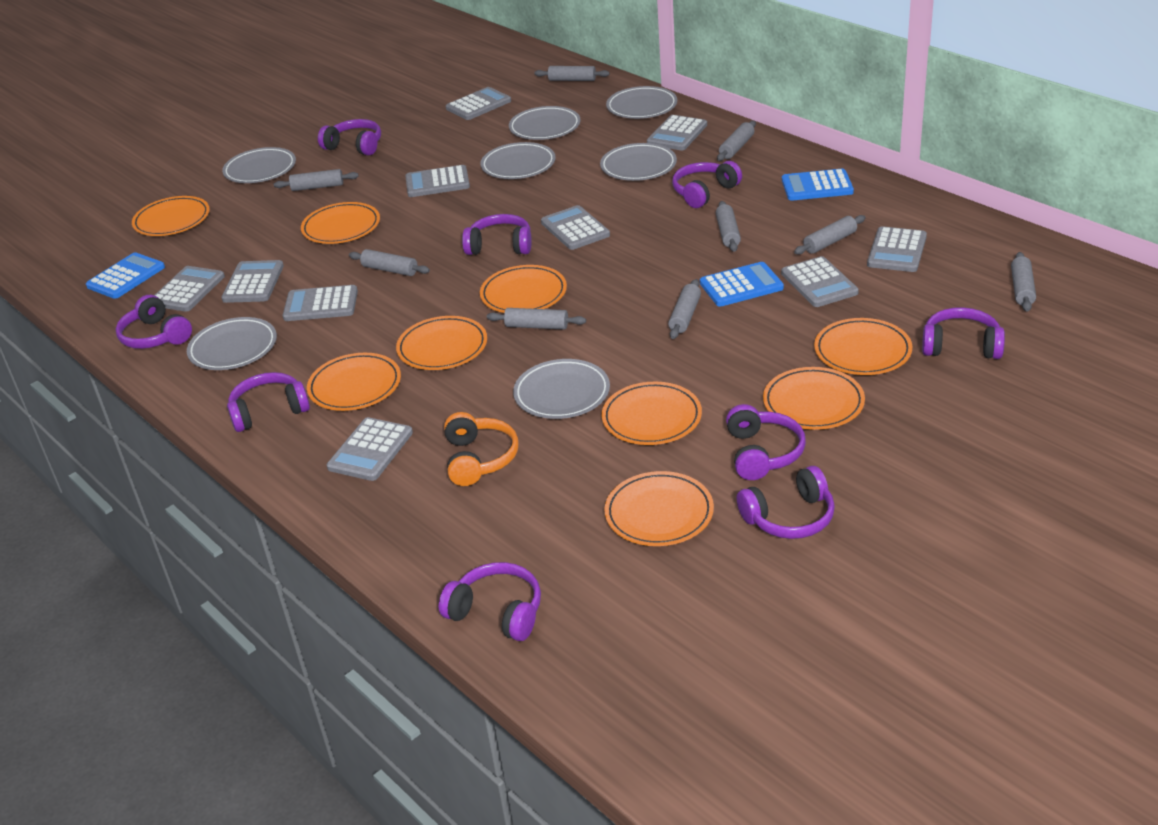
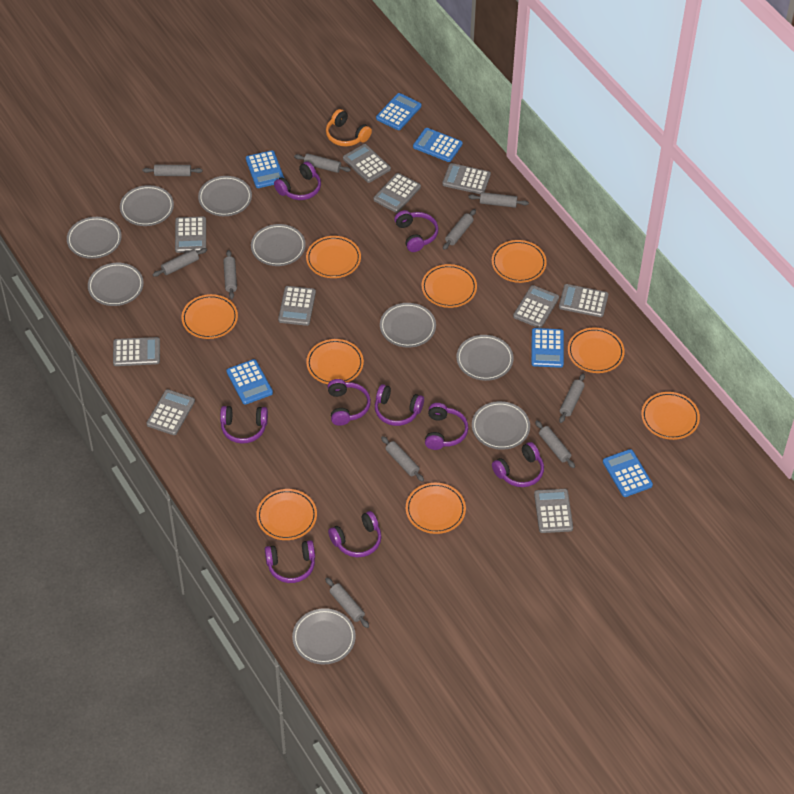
blue calculator: 3 -> 6
grey plate: 7 -> 9
grey rolling pin: 9 -> 10

